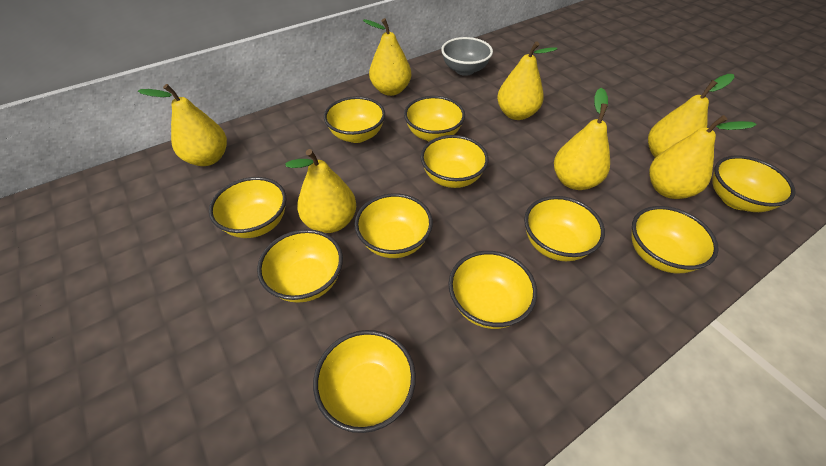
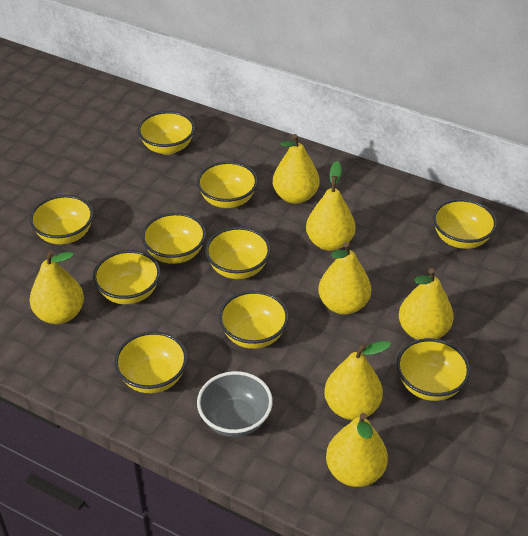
yellow bowl: 11 -> 10

